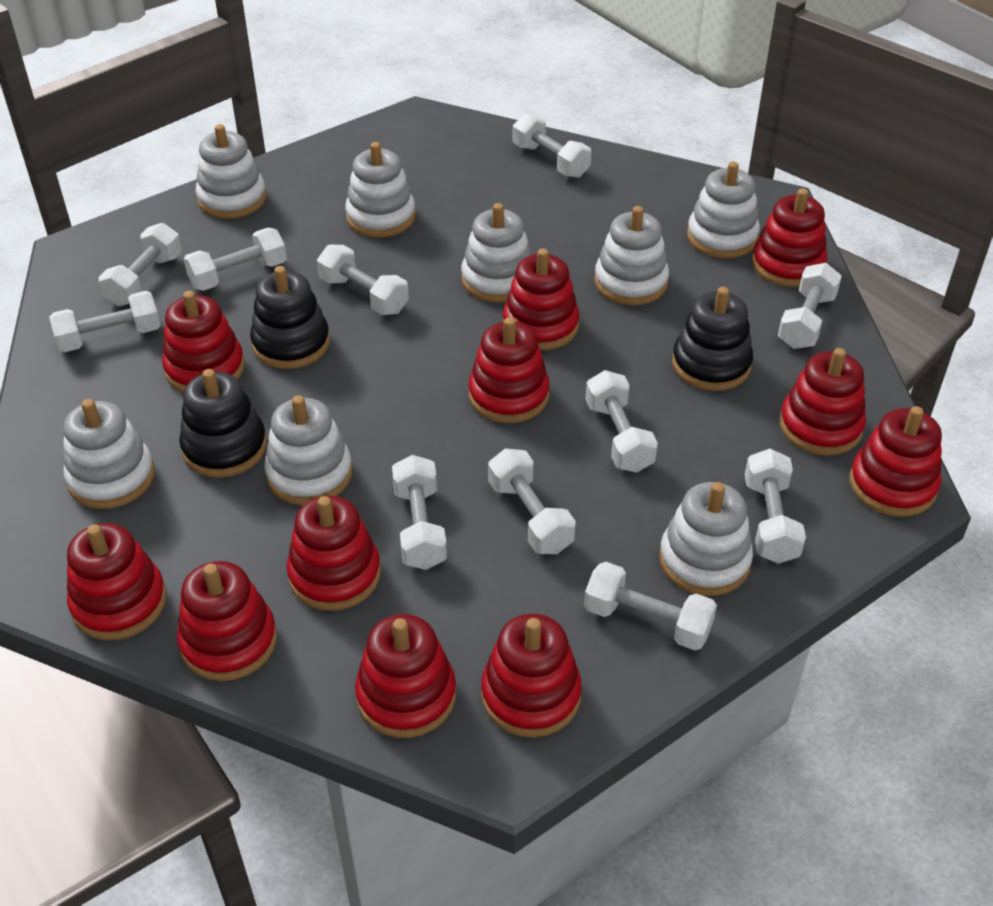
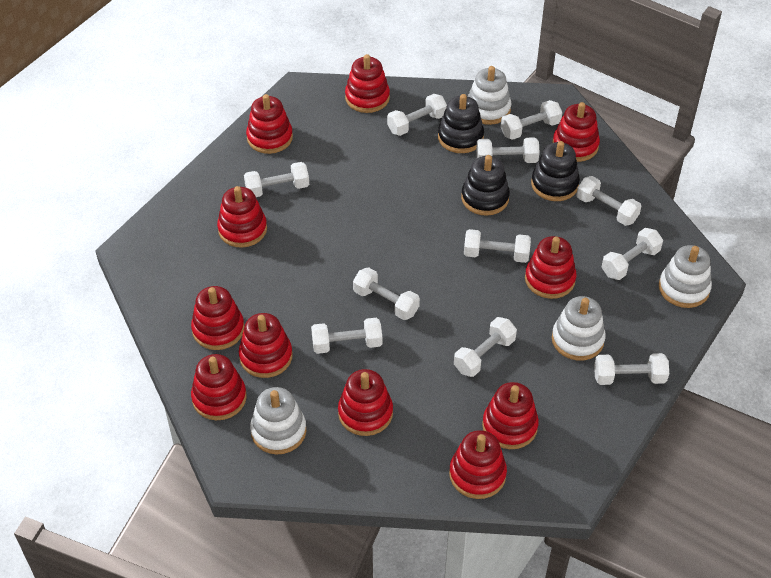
white stacking toy: 8 -> 4

